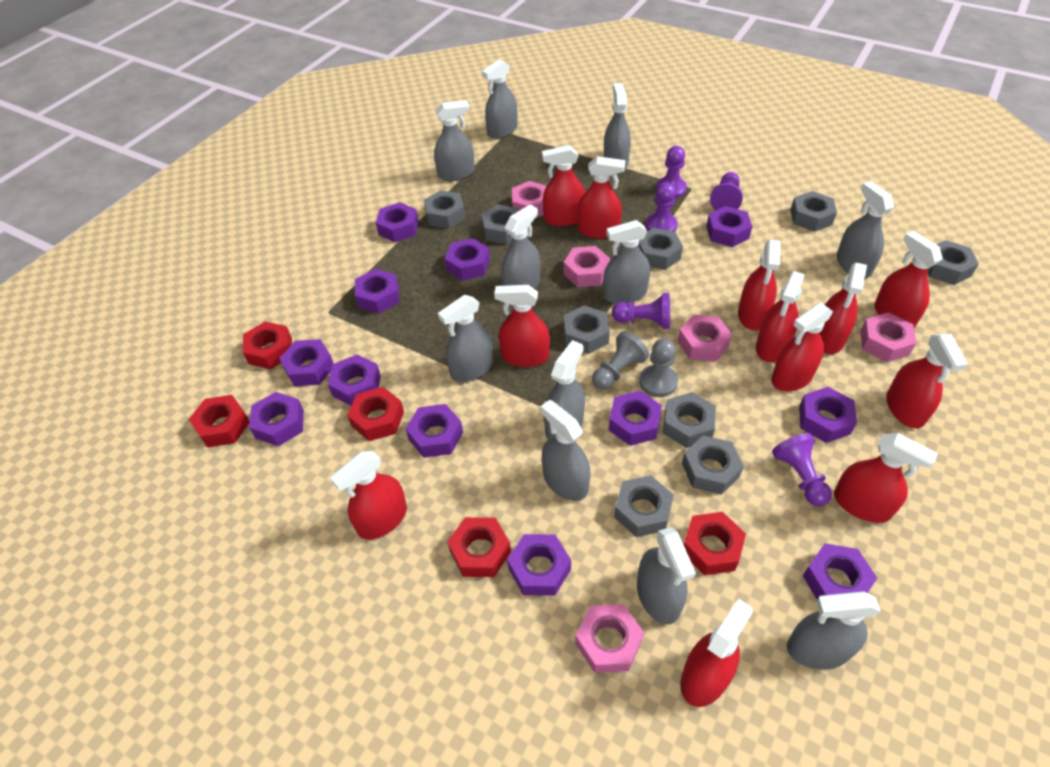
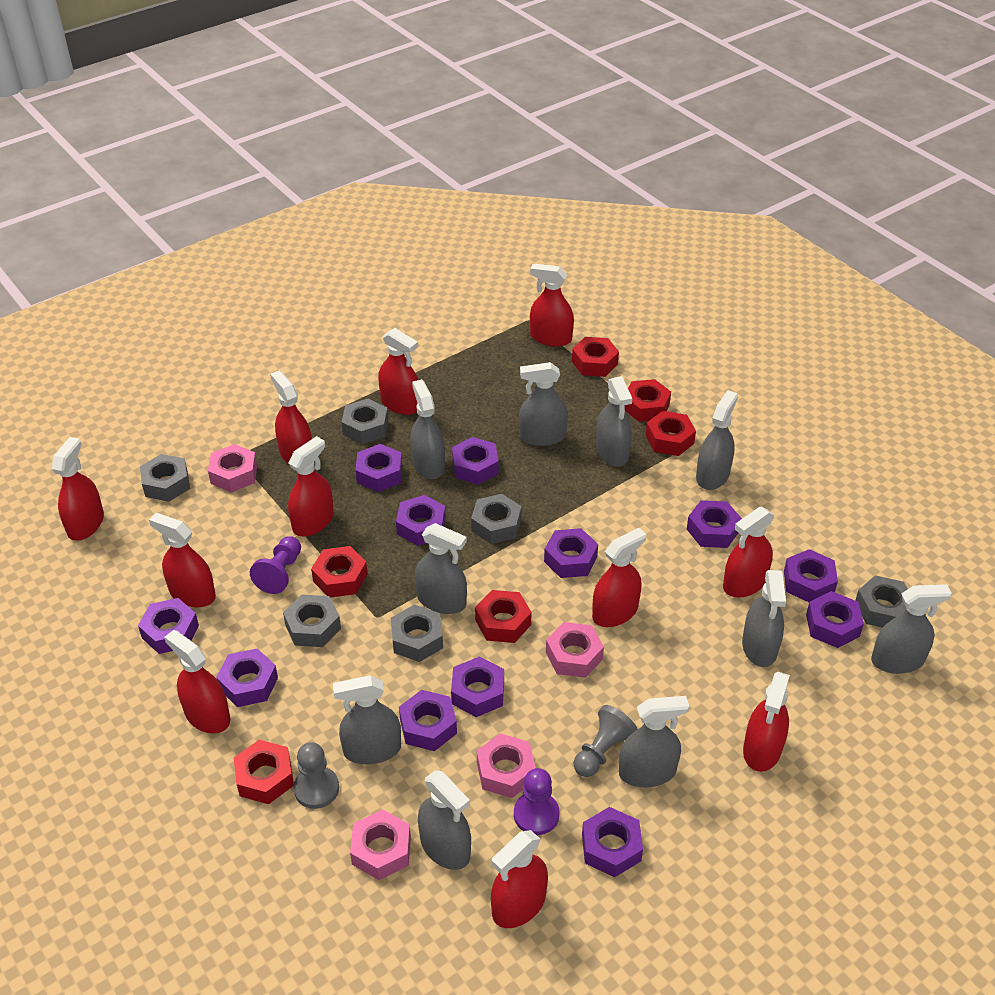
grey nut: 9 -> 6
grey spray bottle: 11 -> 10
pink nut: 5 -> 4
purple pawn: 5 -> 2
red nut: 5 -> 6
red spray bottle: 12 -> 11

